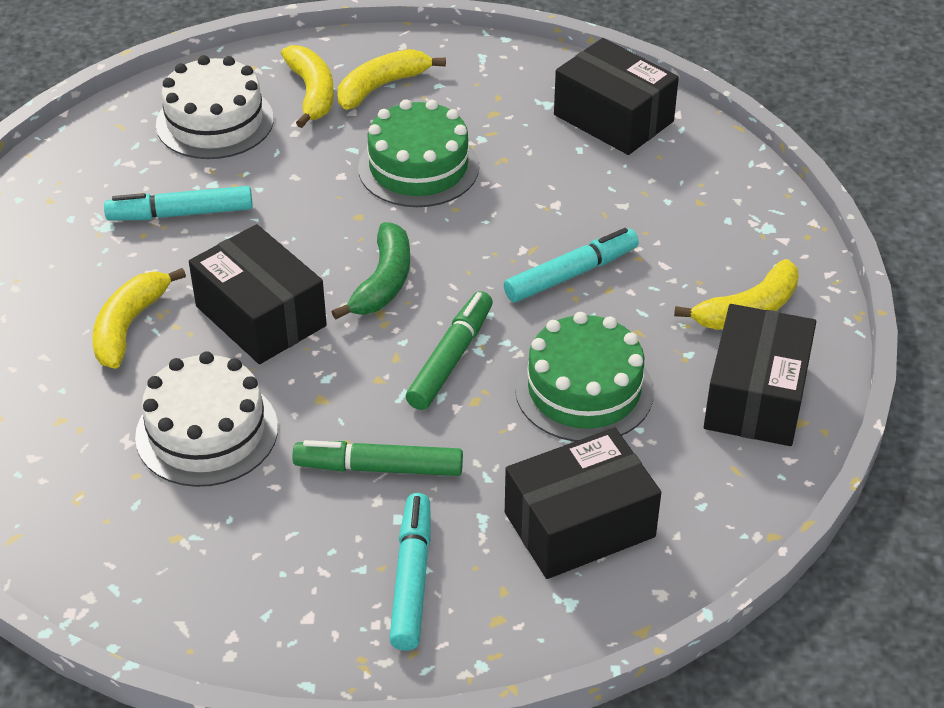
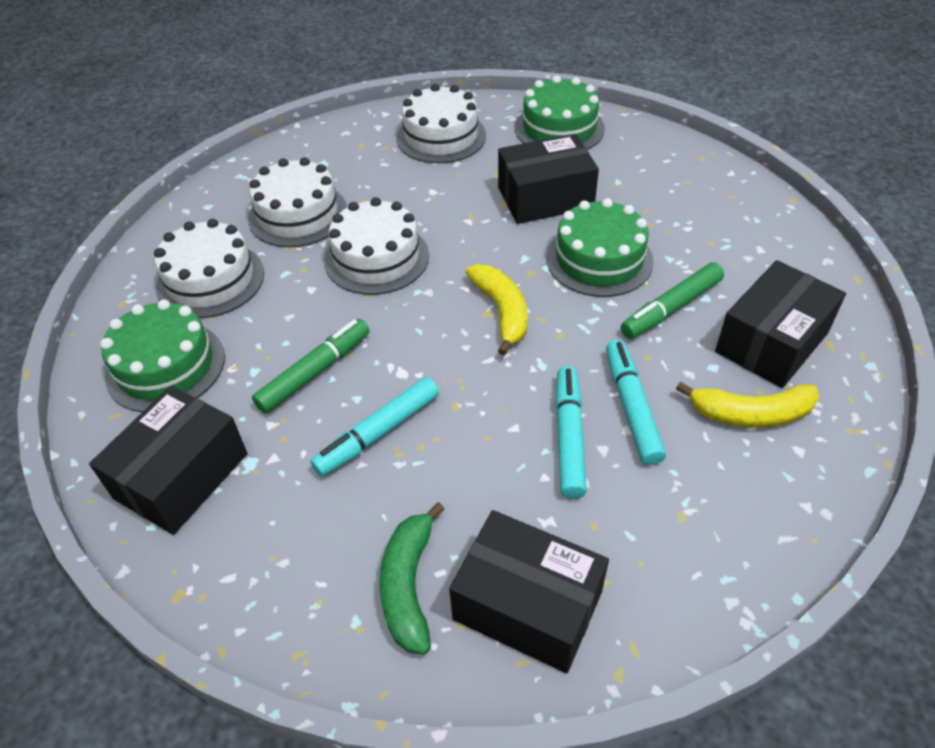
green cake: 2 -> 3
white cake: 2 -> 4
yellow banana: 4 -> 2

